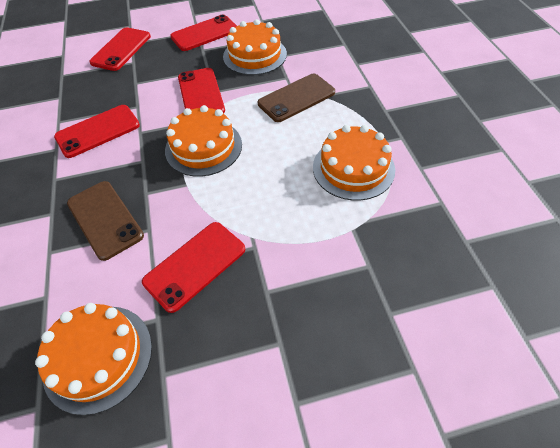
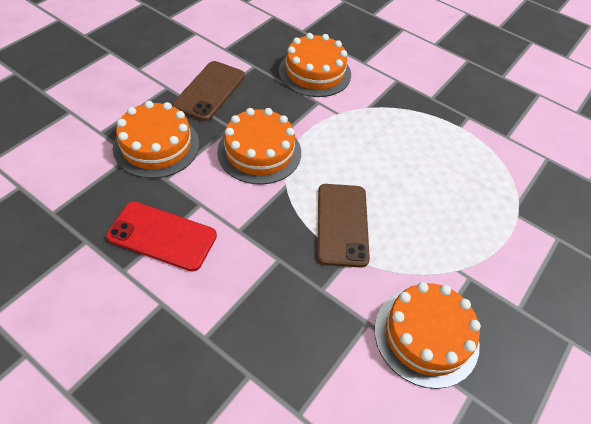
red phone: 5 -> 1

